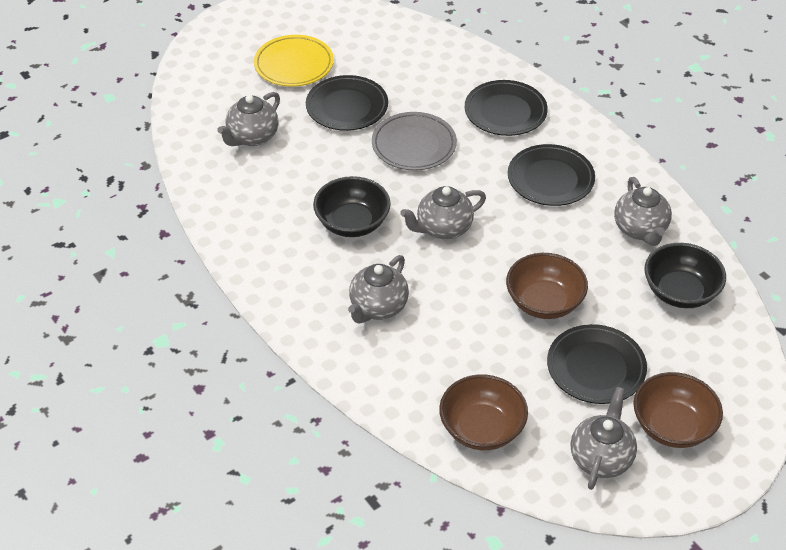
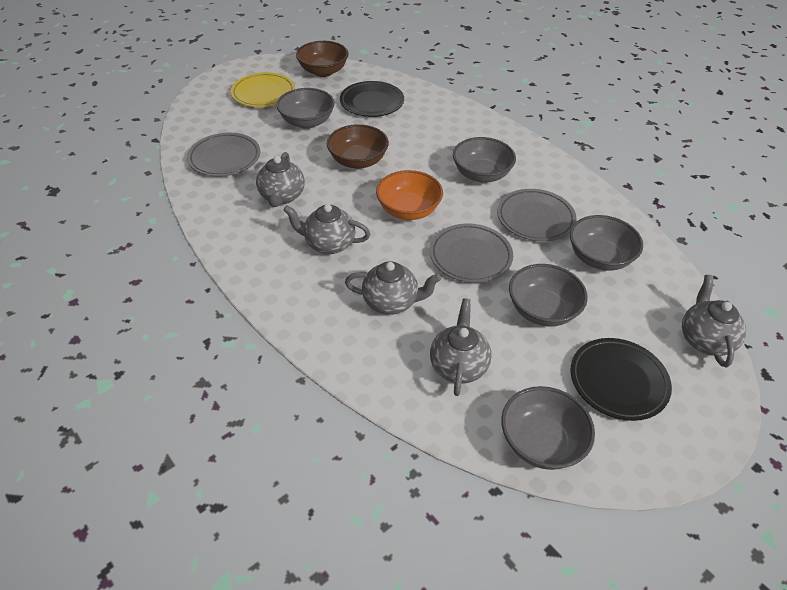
black bowl: 2 -> 0
black plate: 4 -> 2
brown bowl: 3 -> 2
grey bowl: 0 -> 5
grey plate: 1 -> 3
orange bowl: 0 -> 1

